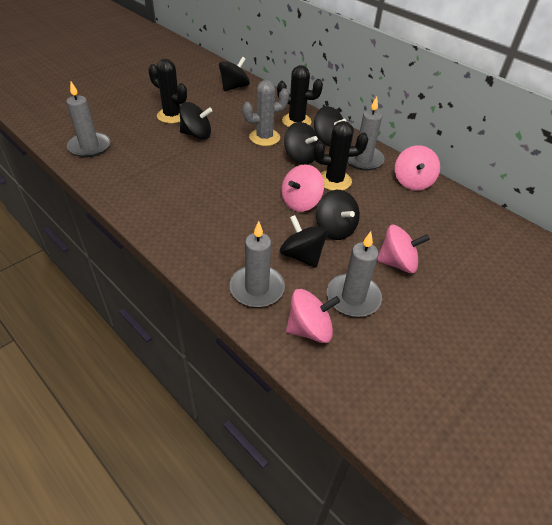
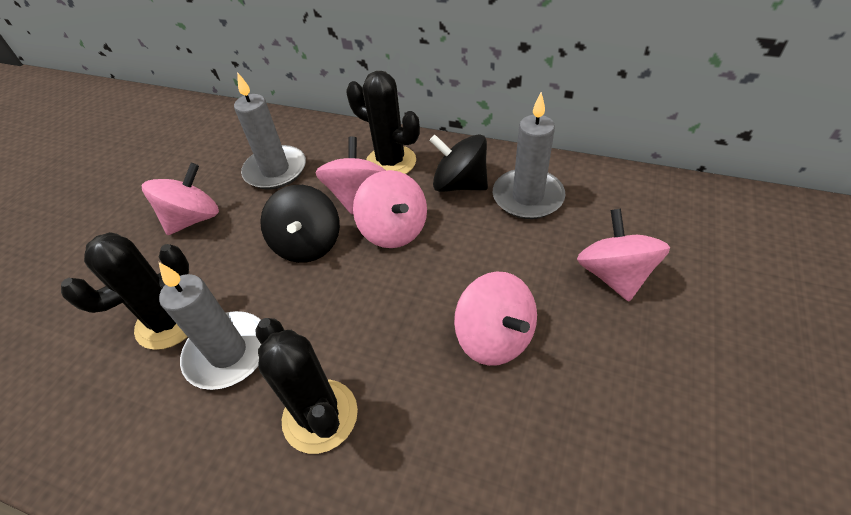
black spinning top: 6 -> 2
grey cactus: 1 -> 0
grey candle: 4 -> 3
pink spinning top: 4 -> 5

